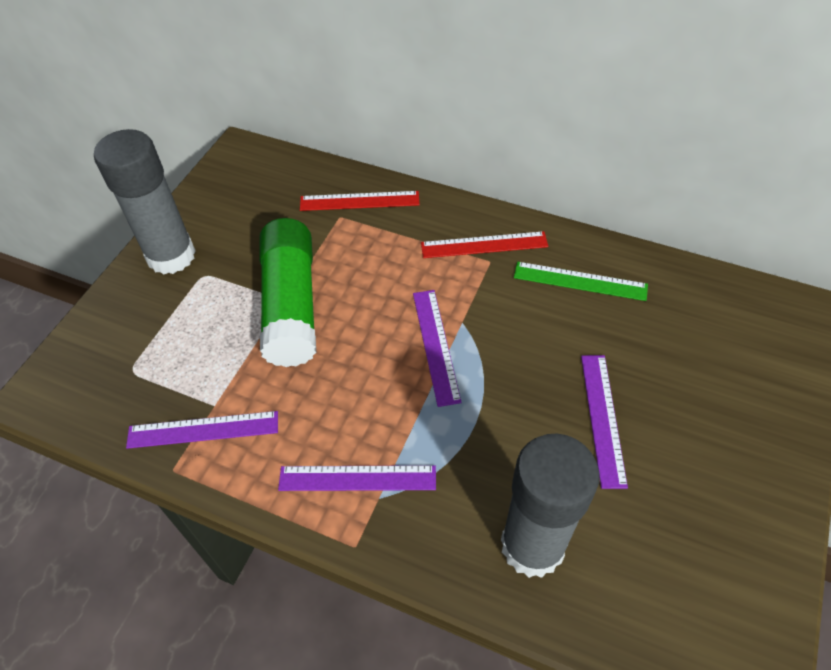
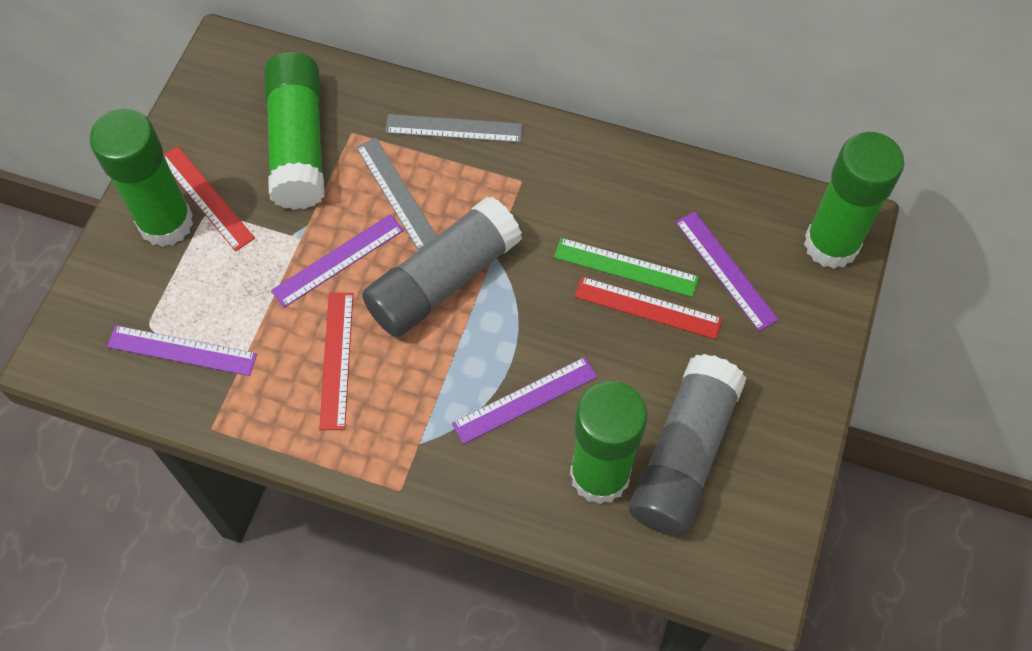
green glue stick: 1 -> 4
grey ruler: 0 -> 2
red ruler: 2 -> 3

